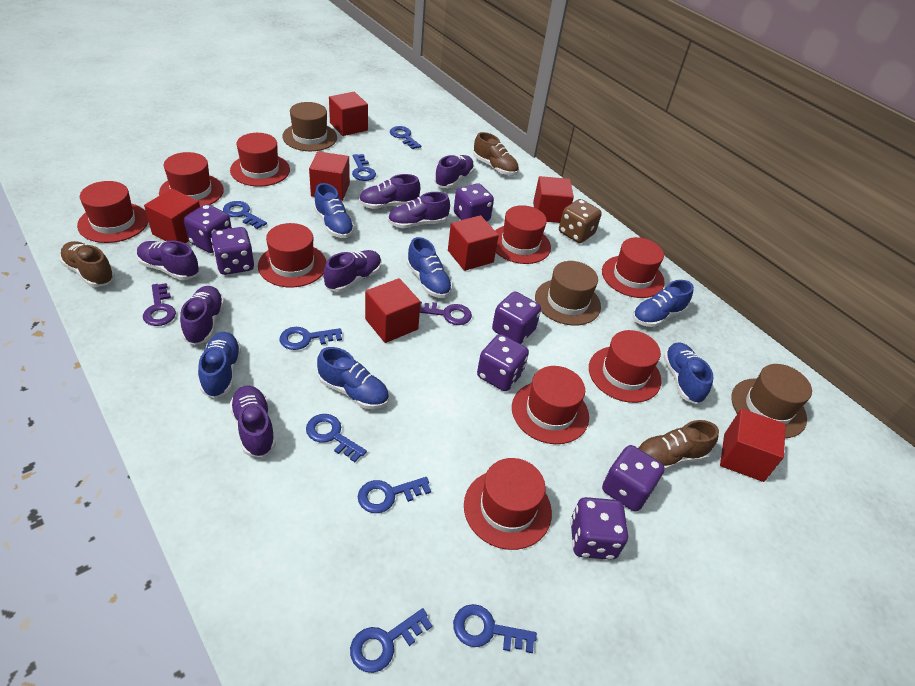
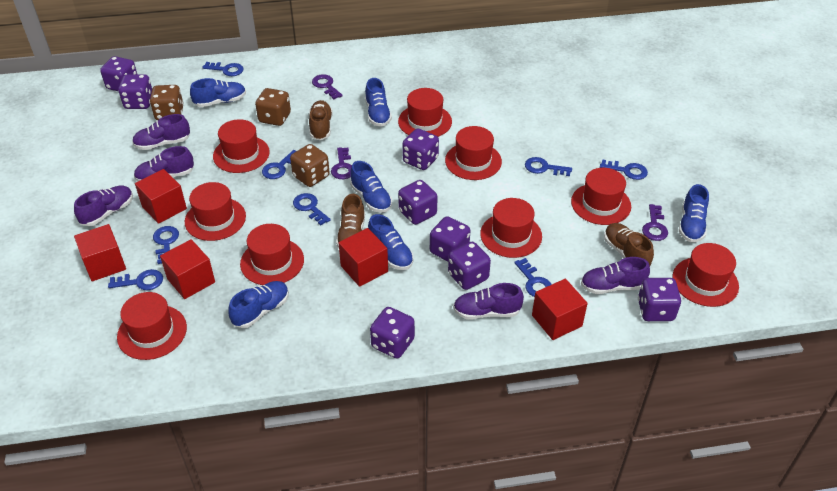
brown dice: 1 -> 3
brown hat: 3 -> 0
purple dice: 7 -> 8
purple key: 2 -> 3
purple shoe: 7 -> 5
red cube: 7 -> 5

